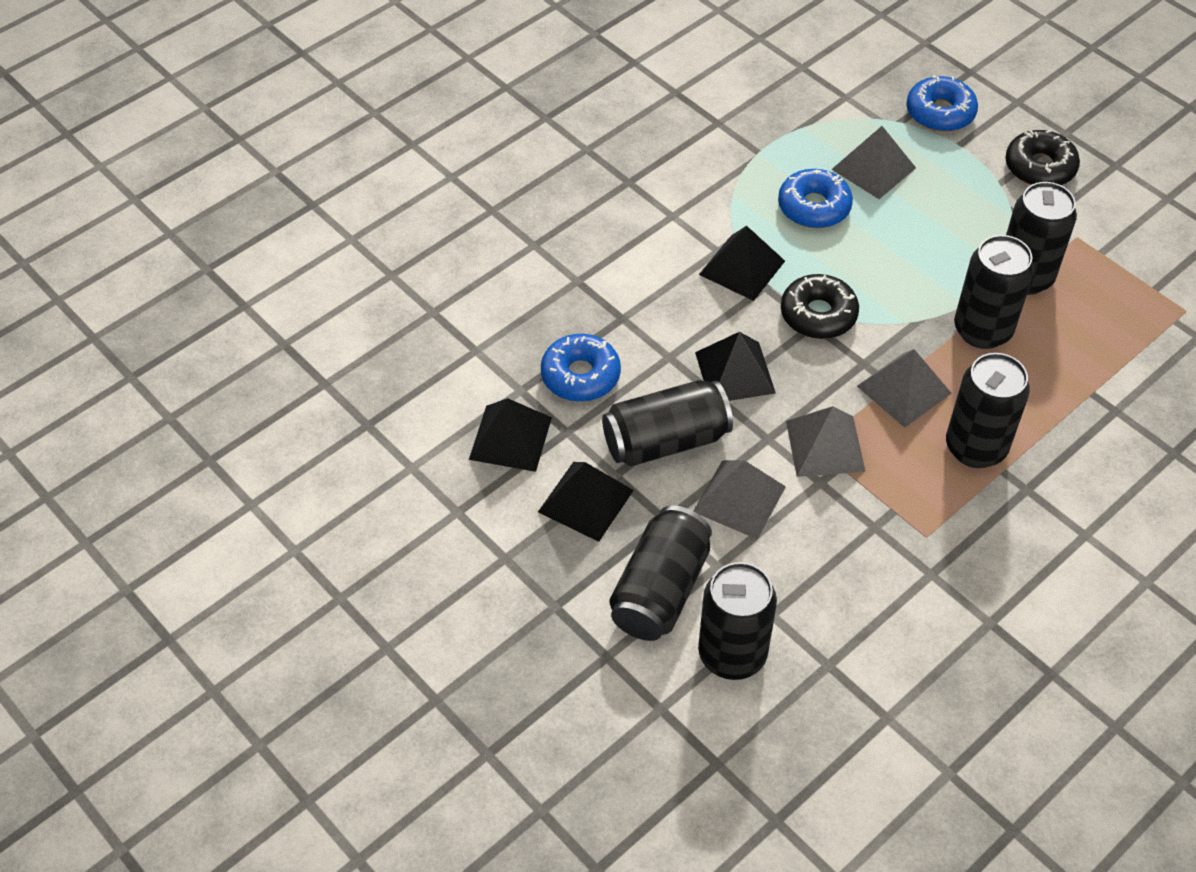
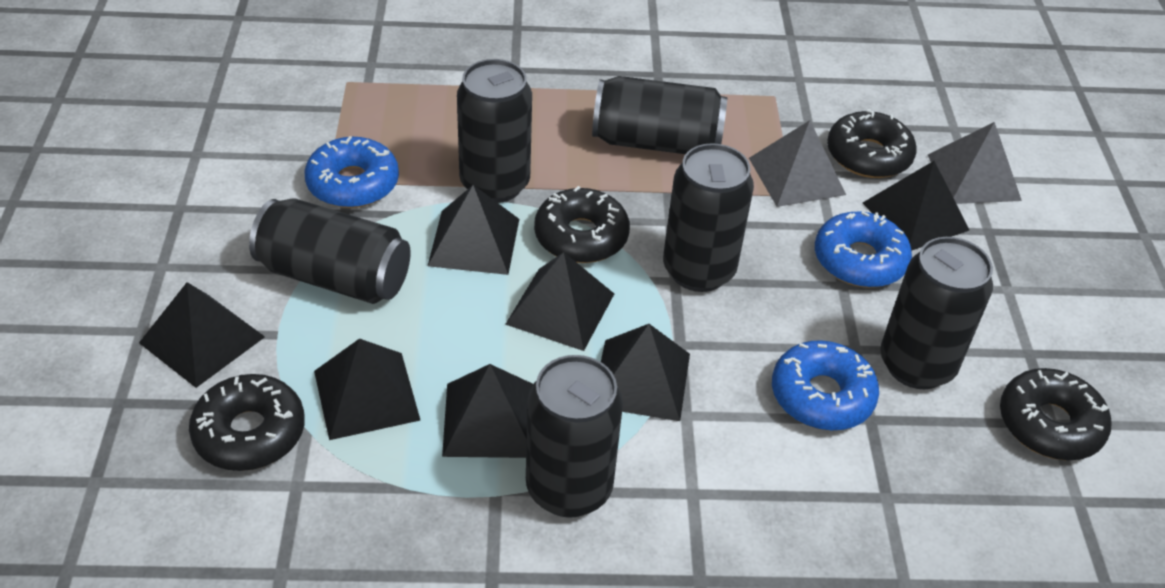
black donut: 2 -> 4
black pyramid: 4 -> 7
grey pyramid: 4 -> 2

